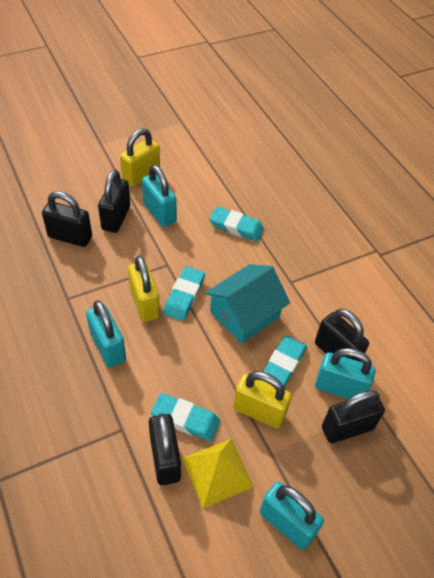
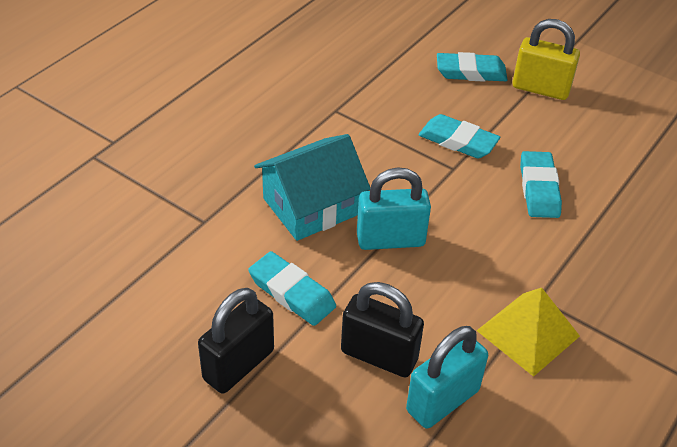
black padlock: 5 -> 2
turquoise padlock: 4 -> 2
yellow padlock: 3 -> 1

